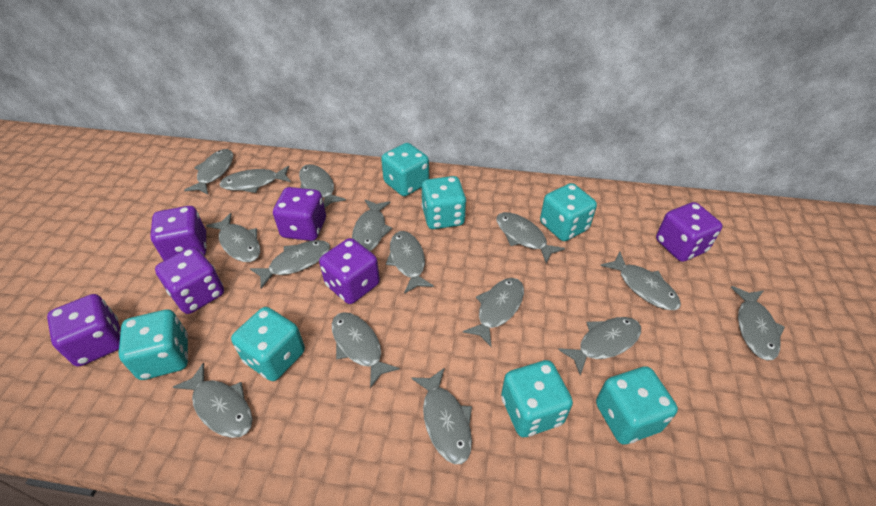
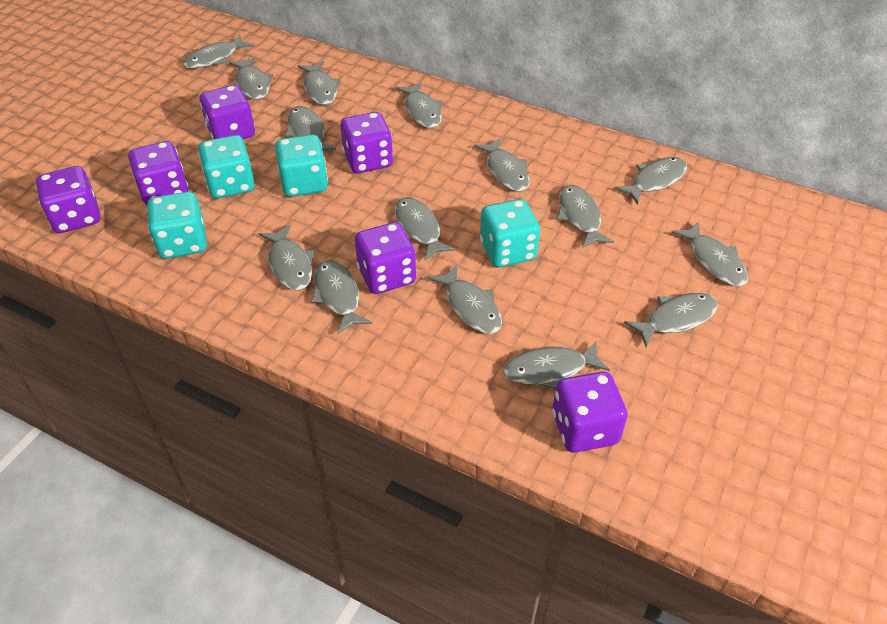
turquoise dice: 7 -> 4

